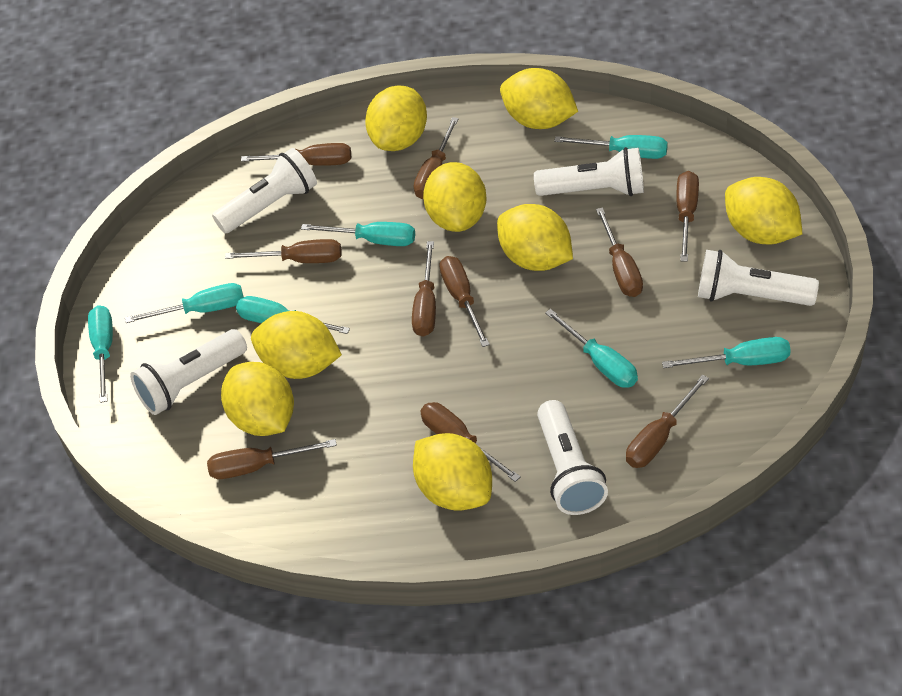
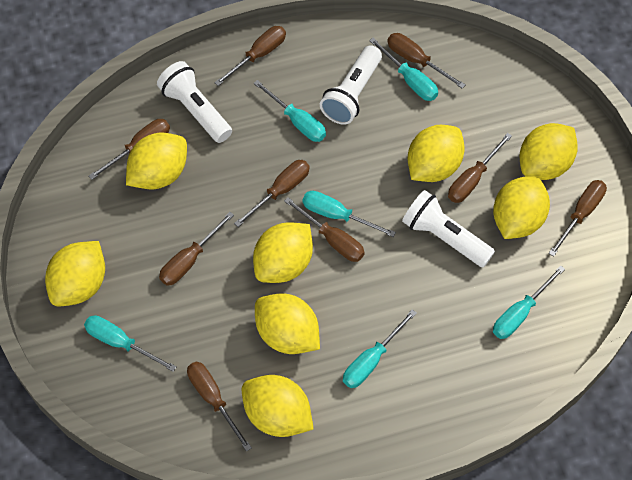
brown screwdriver: 10 -> 9
turquoise screwdriver: 7 -> 6
white flashlight: 5 -> 3

